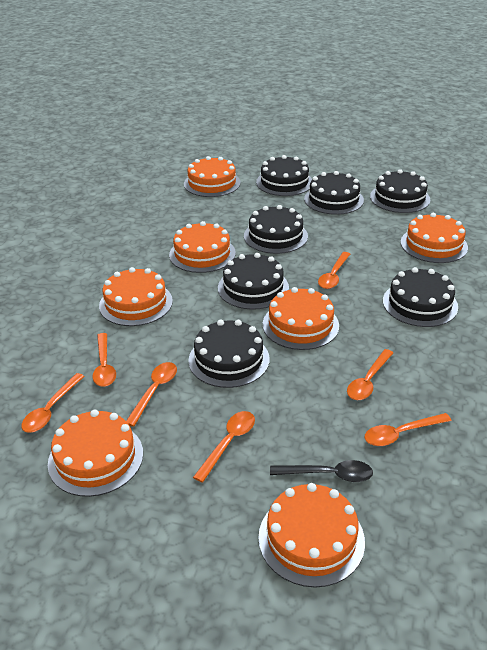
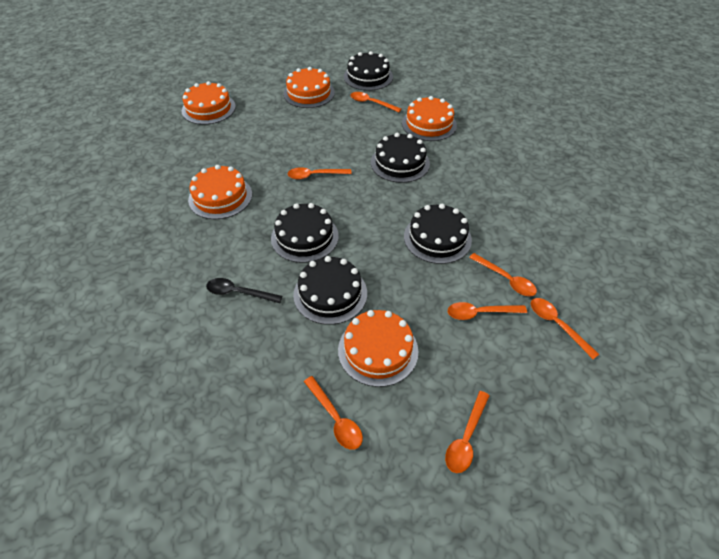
black cake: 7 -> 5
orange cake: 7 -> 5

